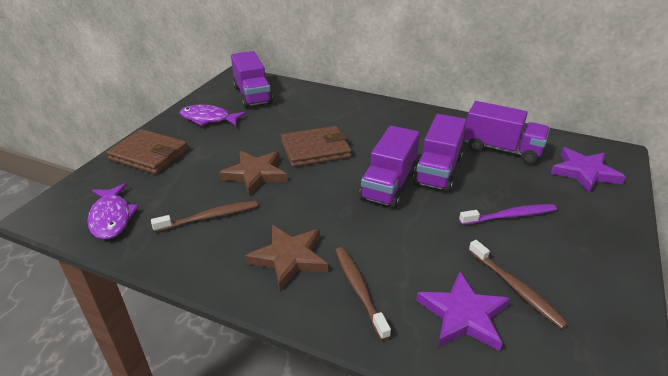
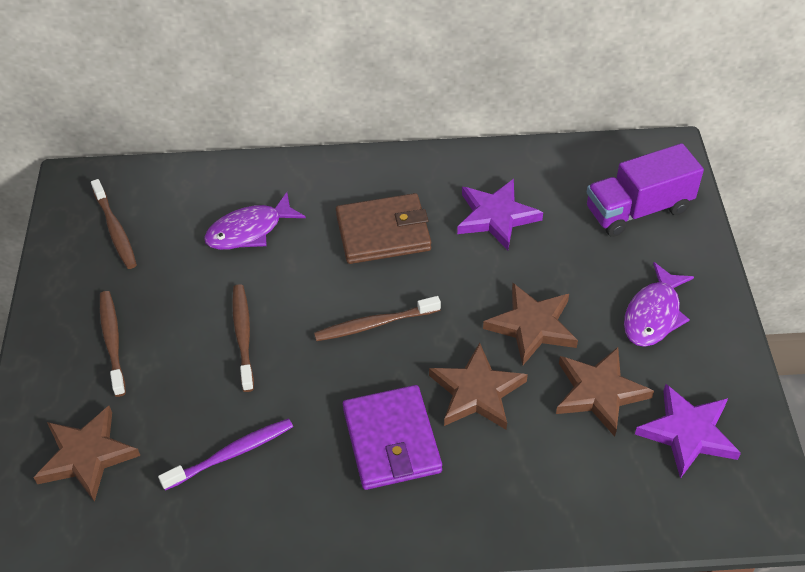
brown star: 2 -> 4
brown toothbrush: 3 -> 4
brown wallet: 2 -> 1
purple truck: 4 -> 1
purple wallet: 0 -> 1

